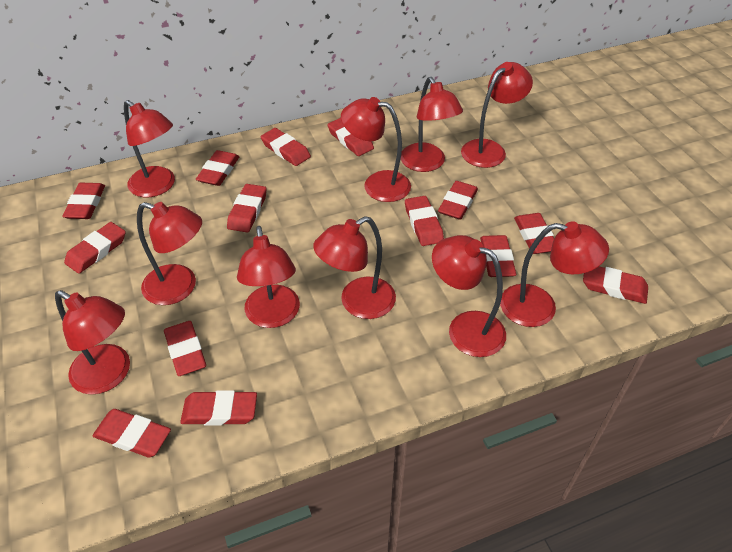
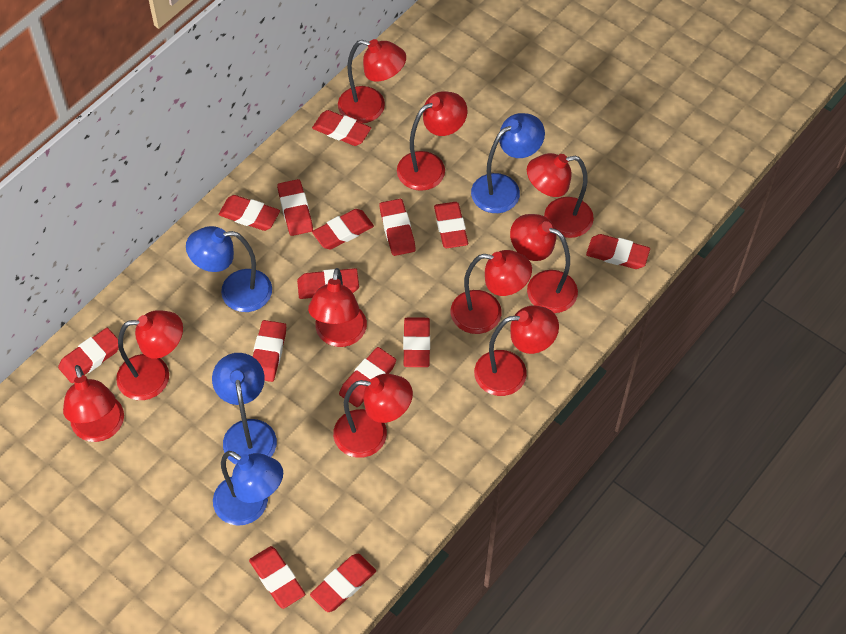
blue lamp: 0 -> 4

